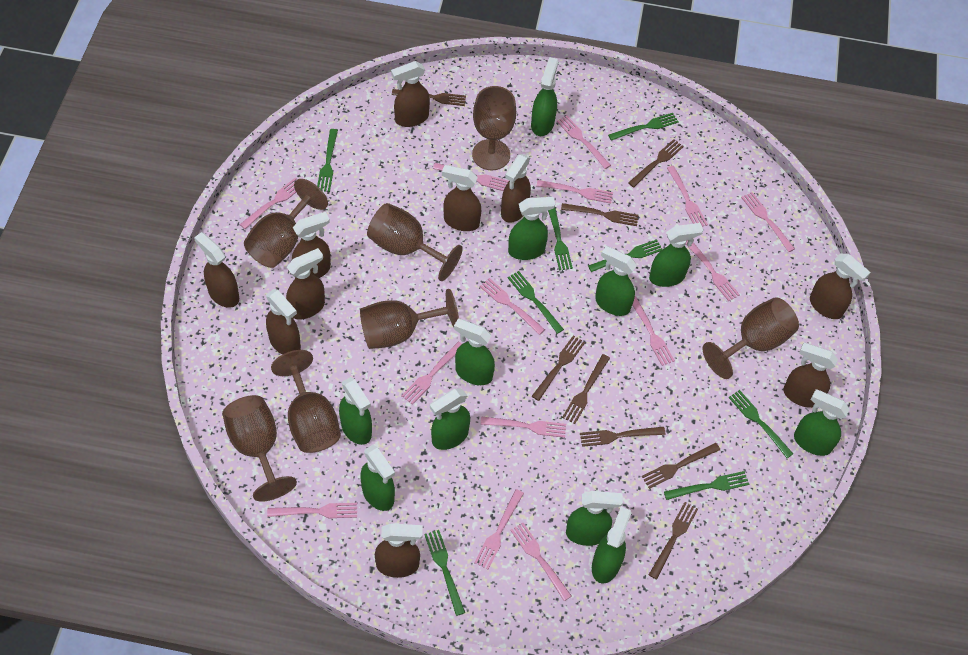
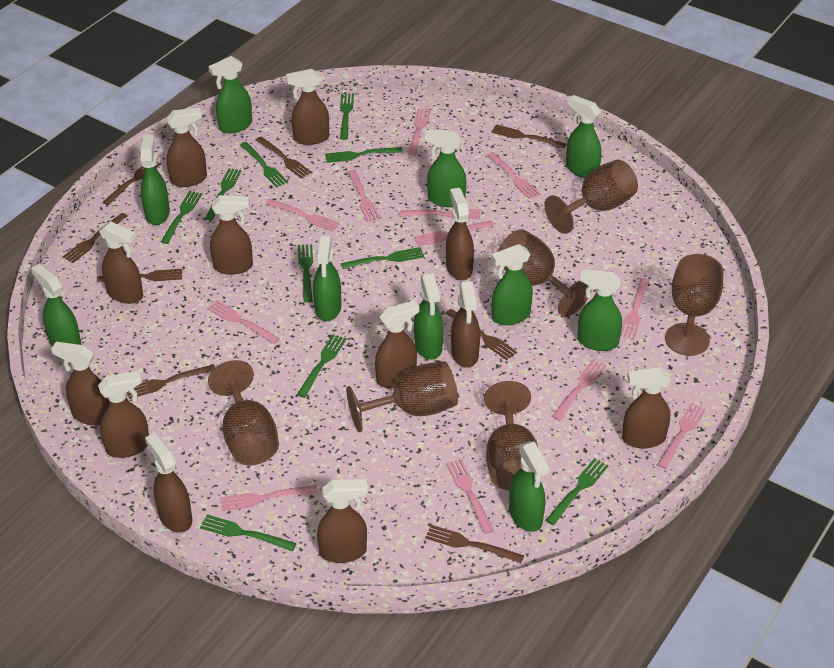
brown goblet: 7 -> 6
brown spray bottle: 10 -> 12
green fork: 8 -> 10
green spray bottle: 11 -> 10
pink fork: 14 -> 12

